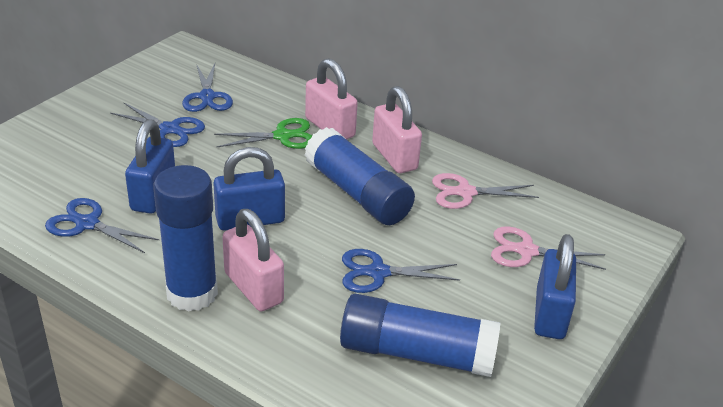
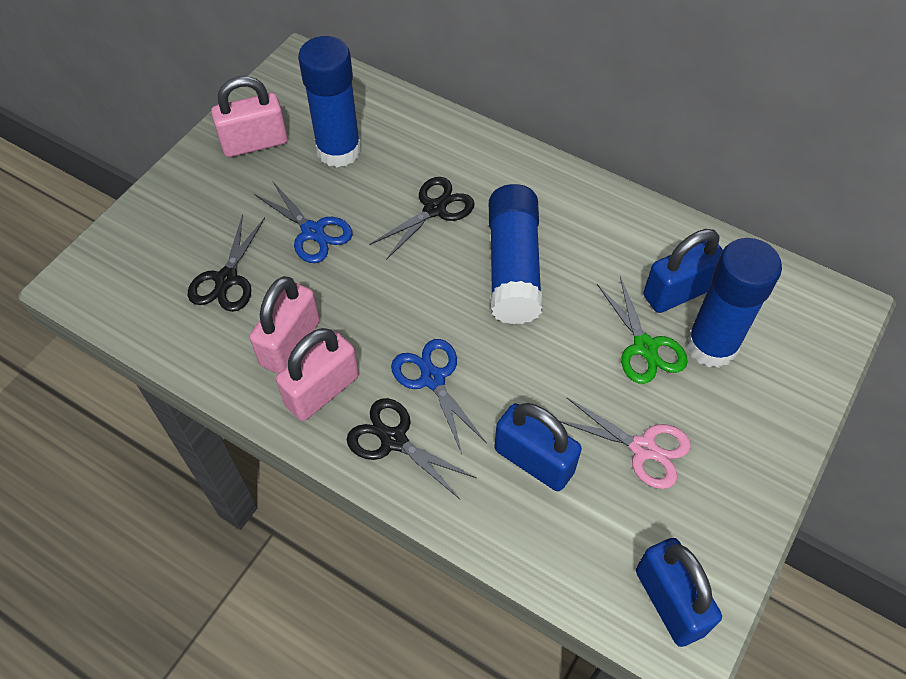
black scissors: 0 -> 3
blue scissors: 4 -> 2
pink scissors: 2 -> 1

